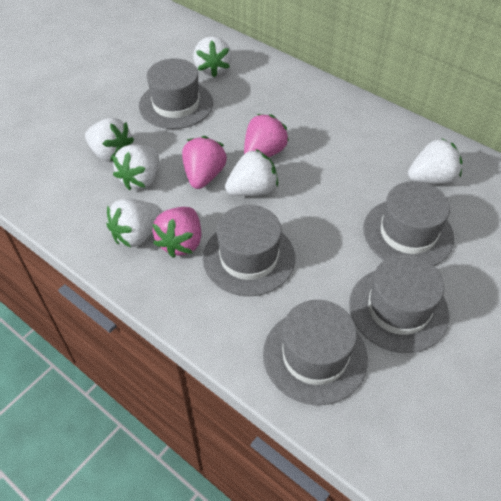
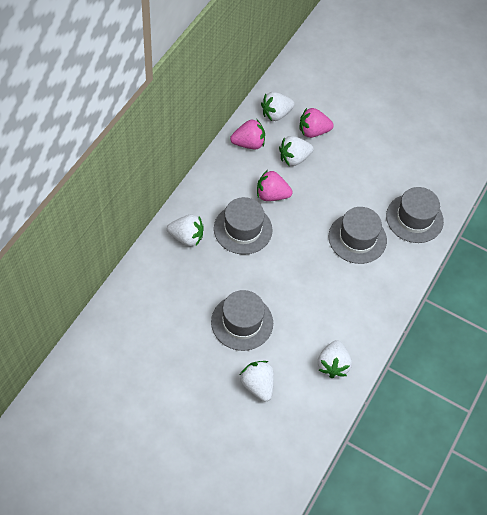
grey hat: 5 -> 4
white strawberry: 6 -> 5

